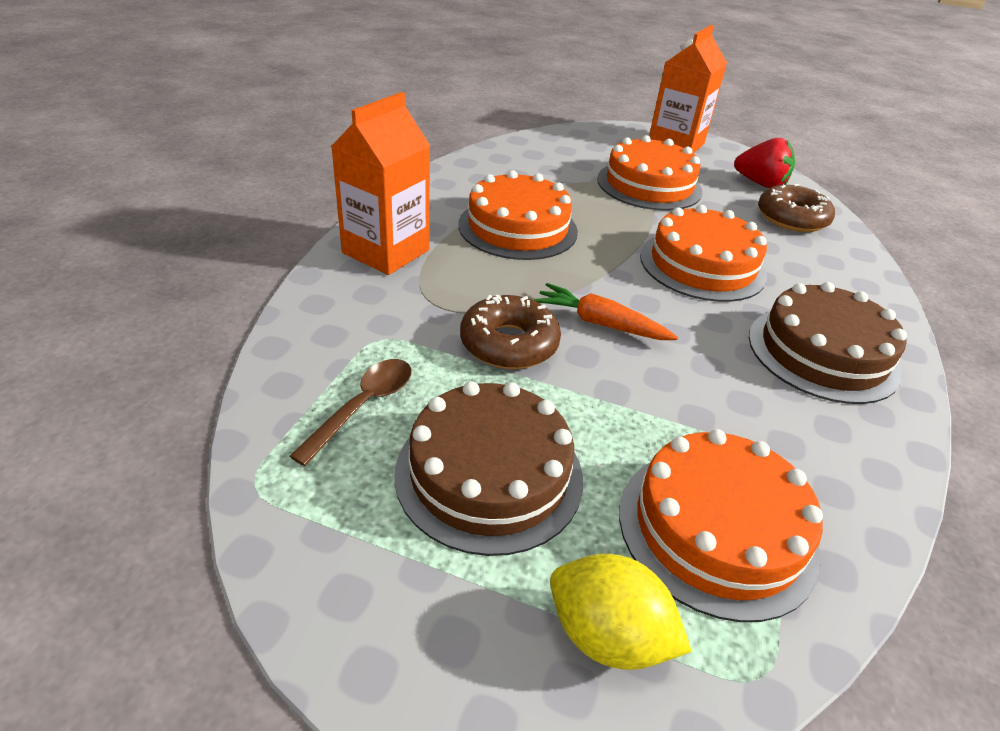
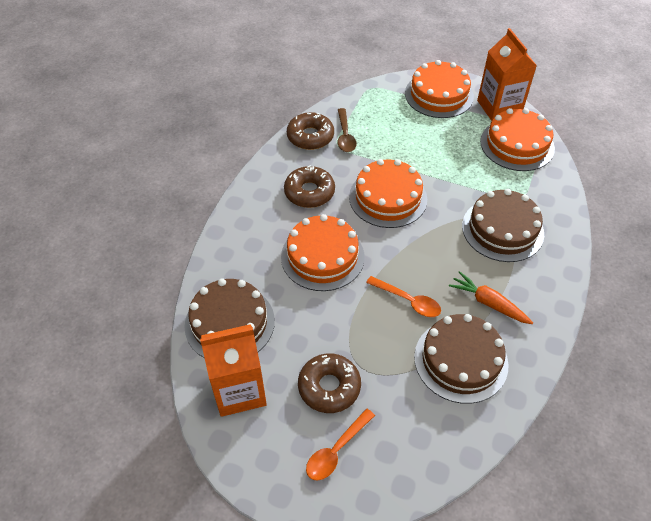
brown cake: 2 -> 3
brown donut: 2 -> 3
orange spoon: 0 -> 2
red strawberry: 1 -> 0
yellow lemon: 1 -> 0

